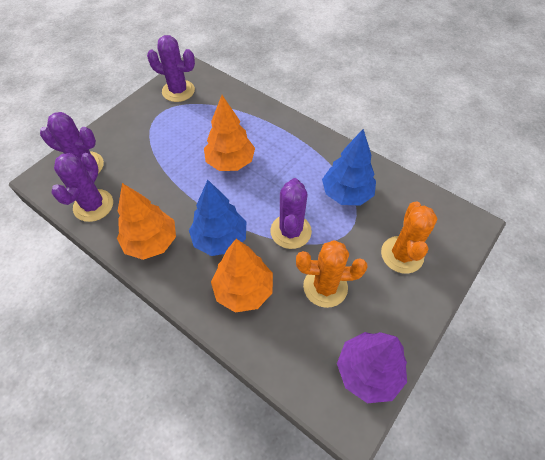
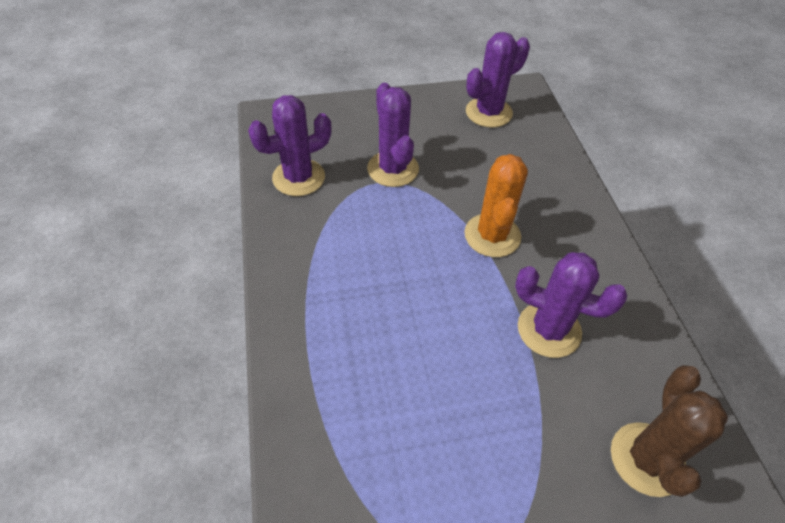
blue tree: 2 -> 0
brown cactus: 0 -> 1
orange cactus: 2 -> 1
orange tree: 3 -> 0
purple tree: 1 -> 0

